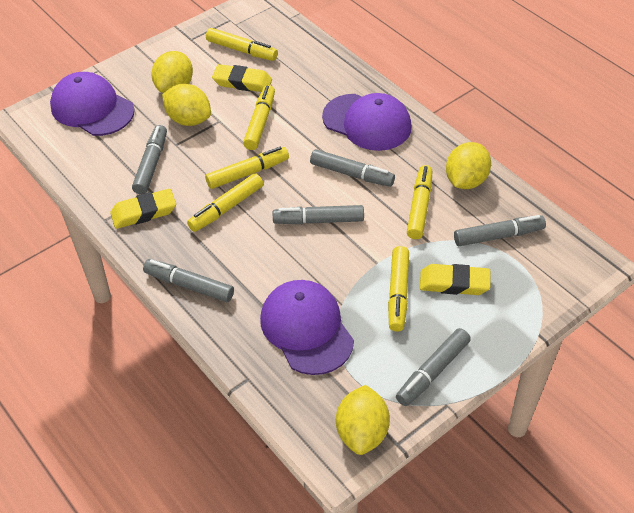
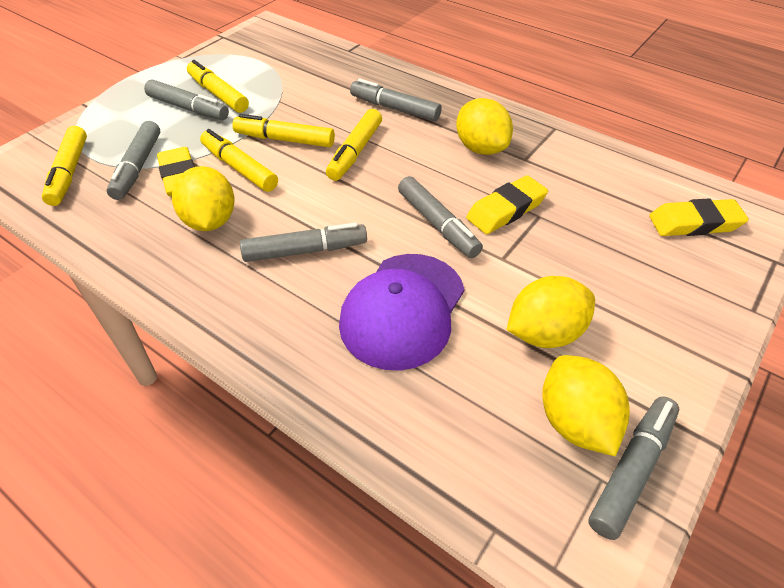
purple cap: 3 -> 1
yellow marker: 6 -> 5

